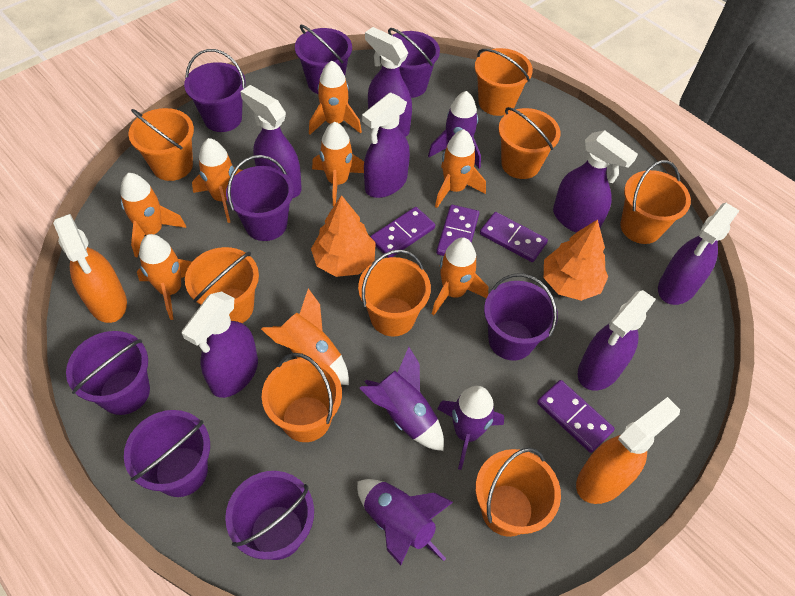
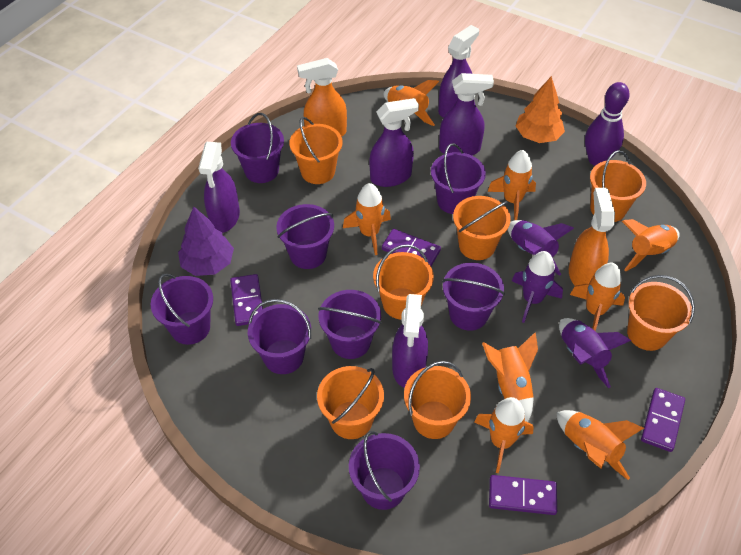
orange bucket: 8 -> 7
orange tree: 2 -> 1
purple bowling pin: 0 -> 1
purple rocket: 4 -> 3
purple spray bottle: 7 -> 5
purple tree: 0 -> 1

